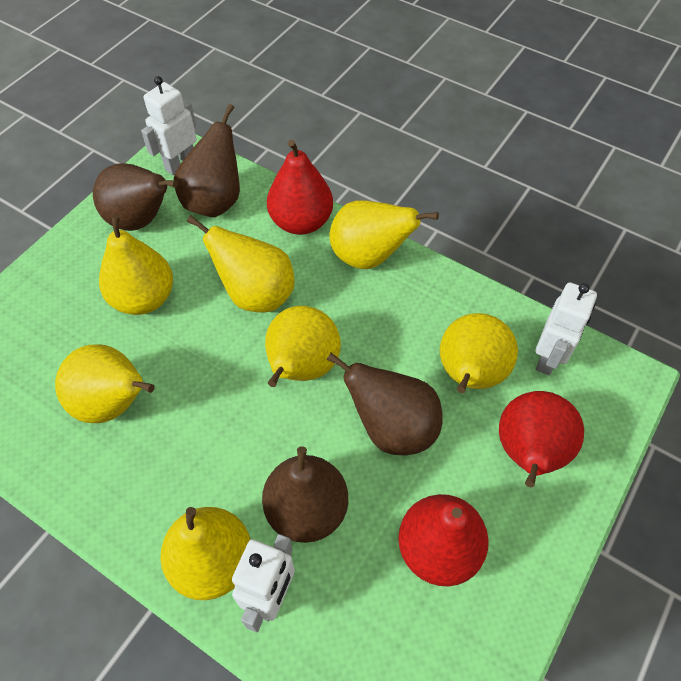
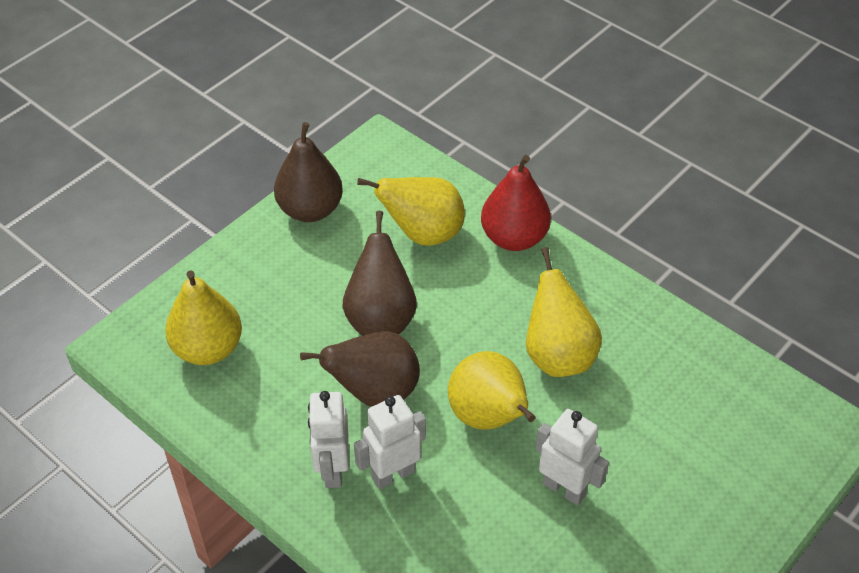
brown pear: 4 -> 3
red pear: 3 -> 1
yellow pear: 7 -> 4

